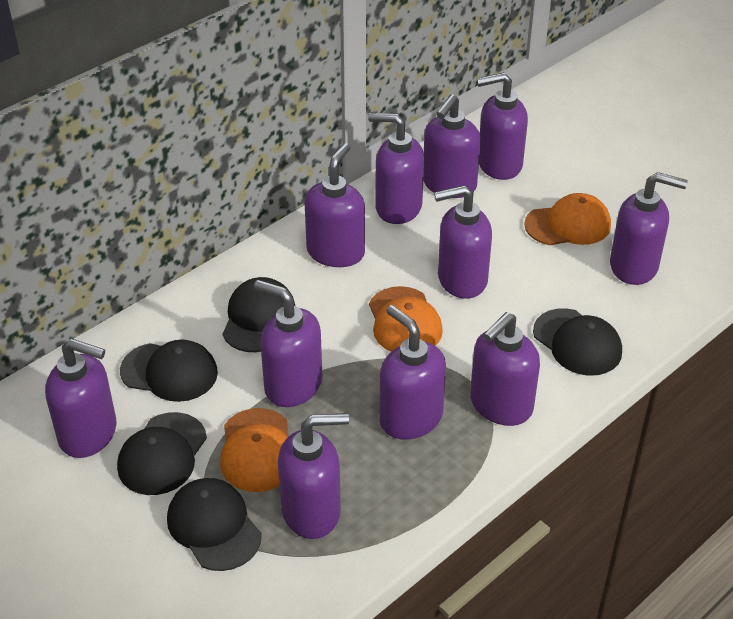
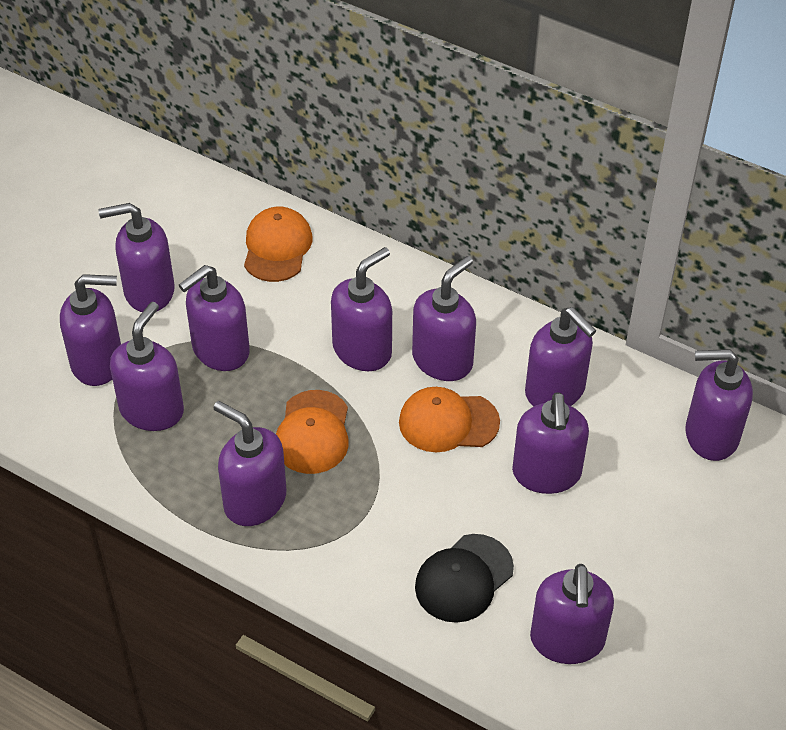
black cap: 5 -> 1

